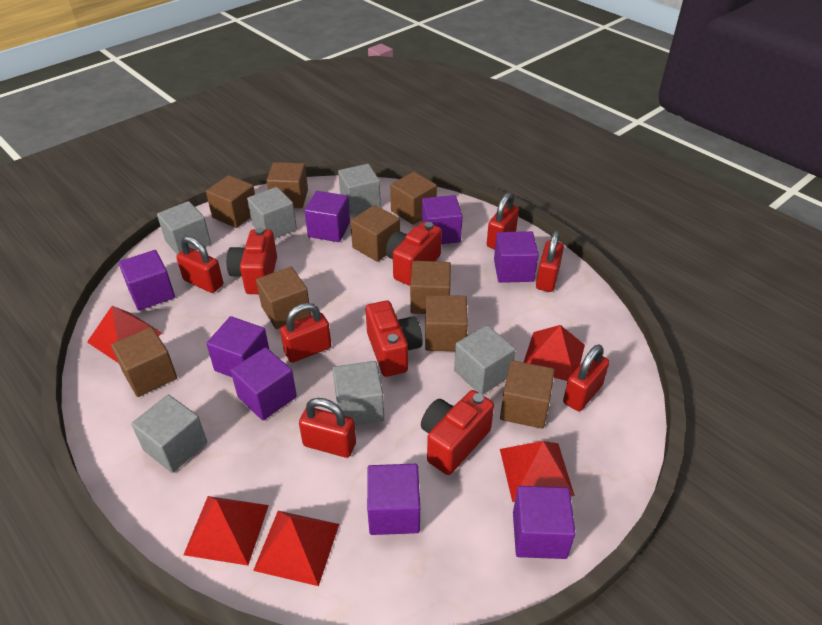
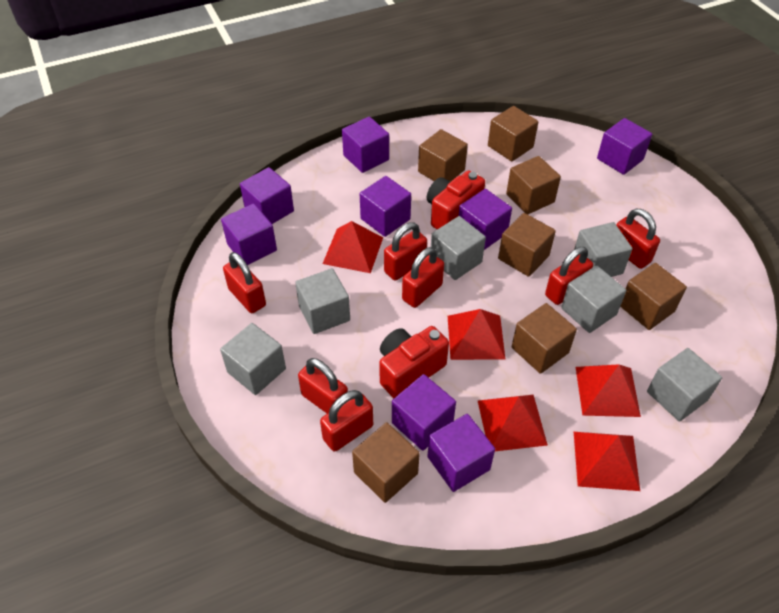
brown cube: 9 -> 7
red camera: 4 -> 2
red padlock: 6 -> 7

